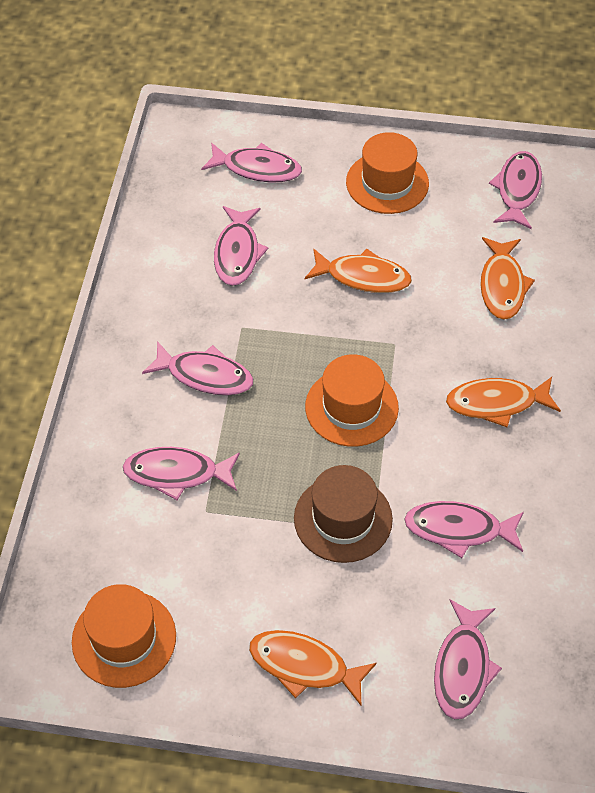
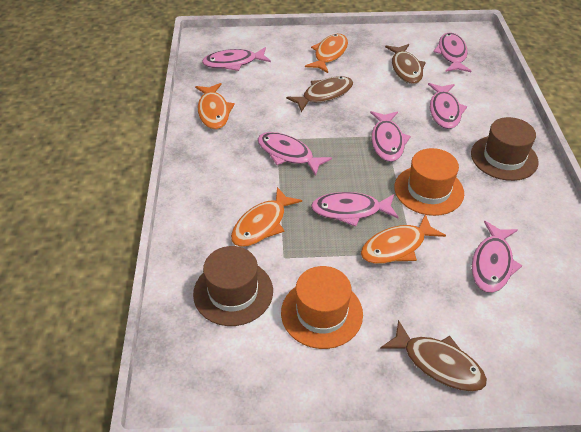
brown fish: 0 -> 3
brown hat: 1 -> 2
orange hat: 3 -> 2

